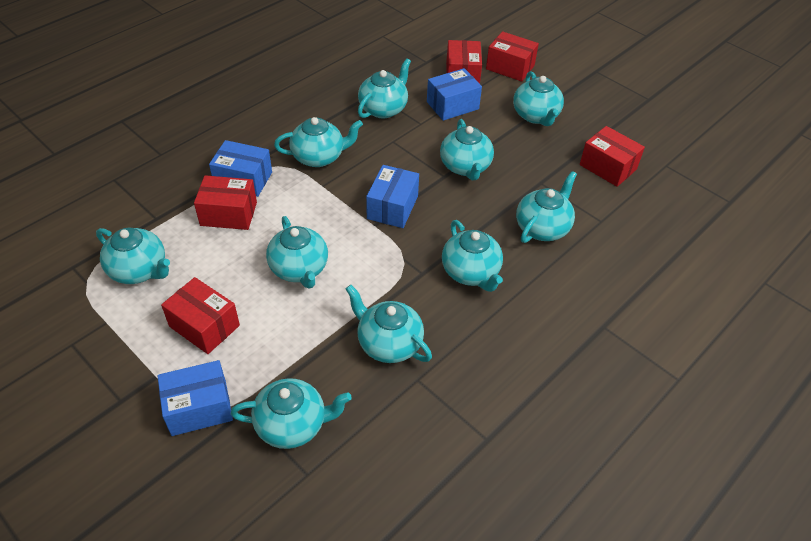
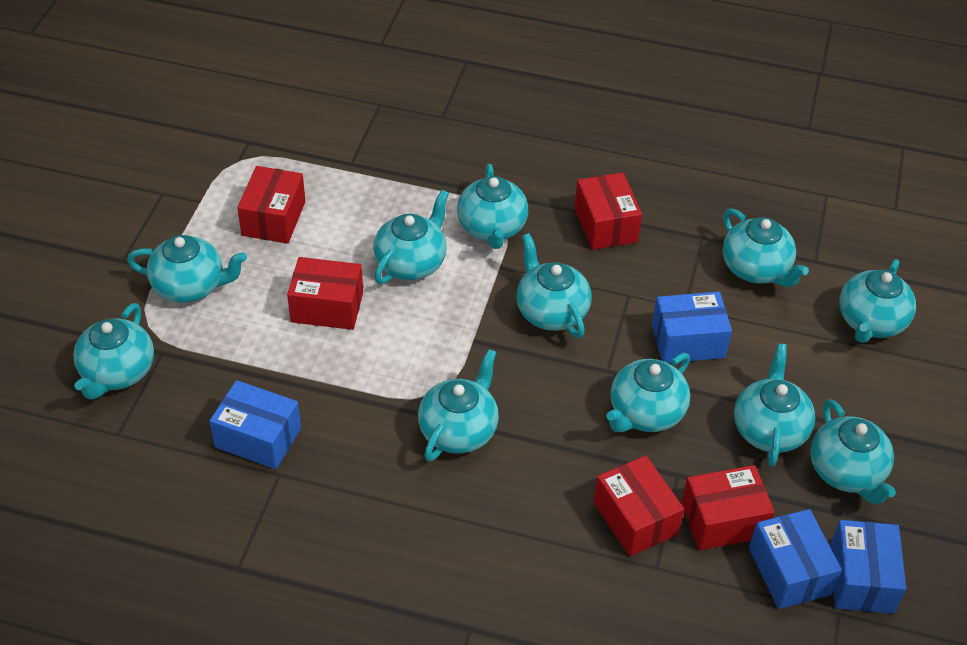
turquoise teapot: 10 -> 11

